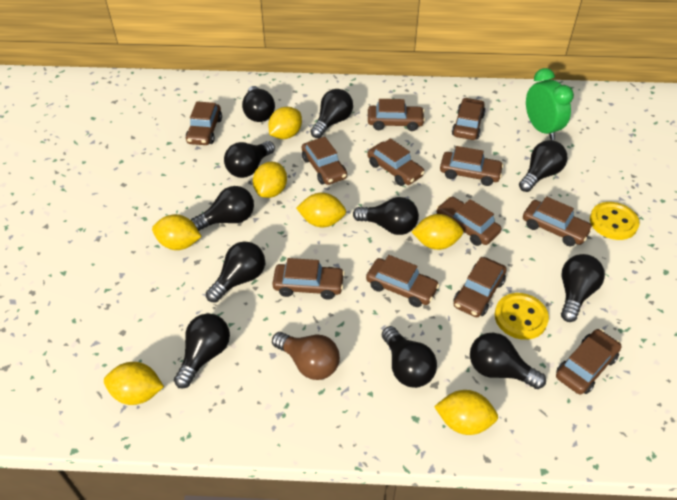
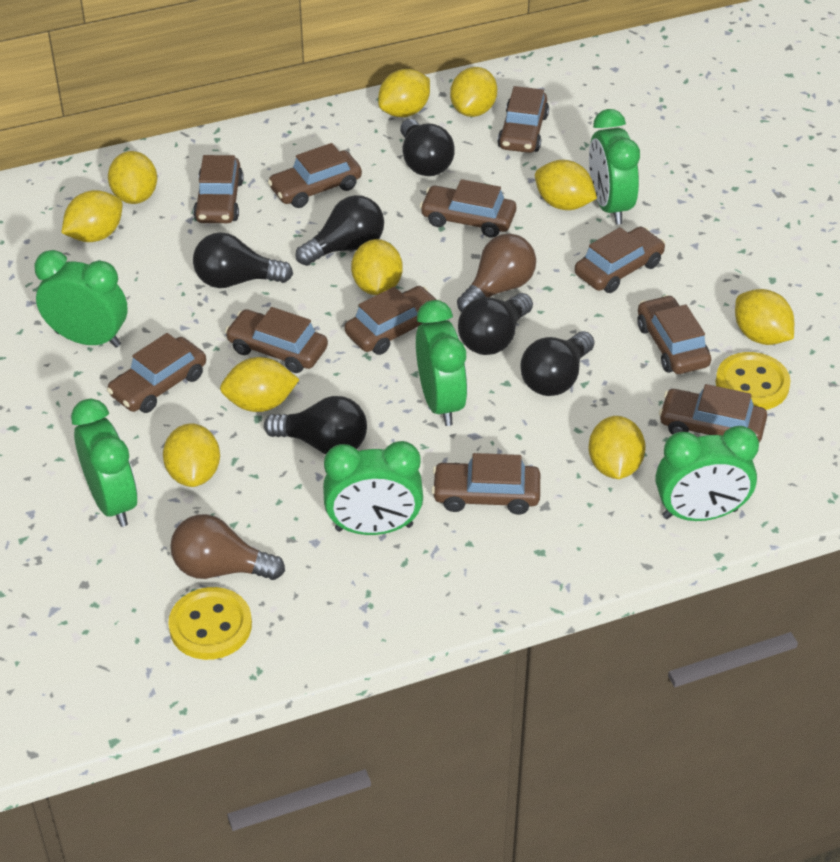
black light bulb: 11 -> 6
brown car: 12 -> 11
brown light bulb: 1 -> 2
green clock: 1 -> 6
yellow lemon: 7 -> 10

